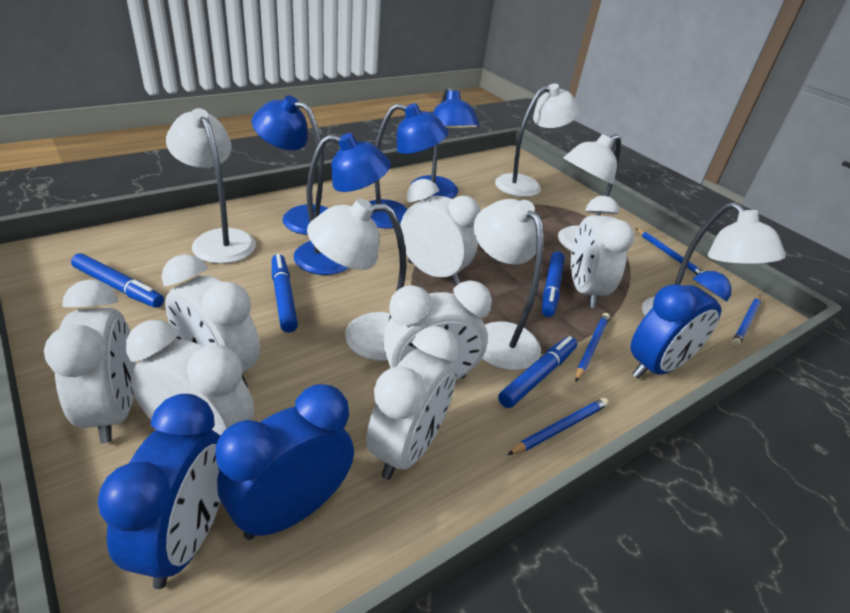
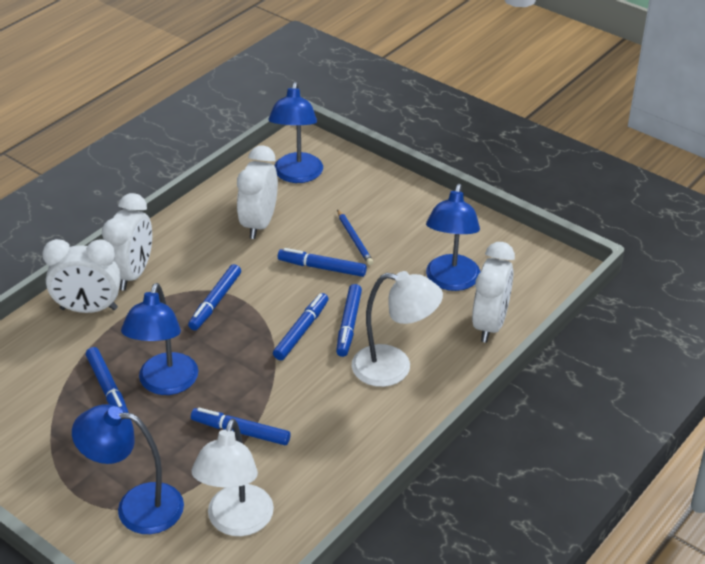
blue clock: 3 -> 0
blue marker: 4 -> 6
blue pencil: 4 -> 1
white clock: 7 -> 4
white lamp: 6 -> 2

